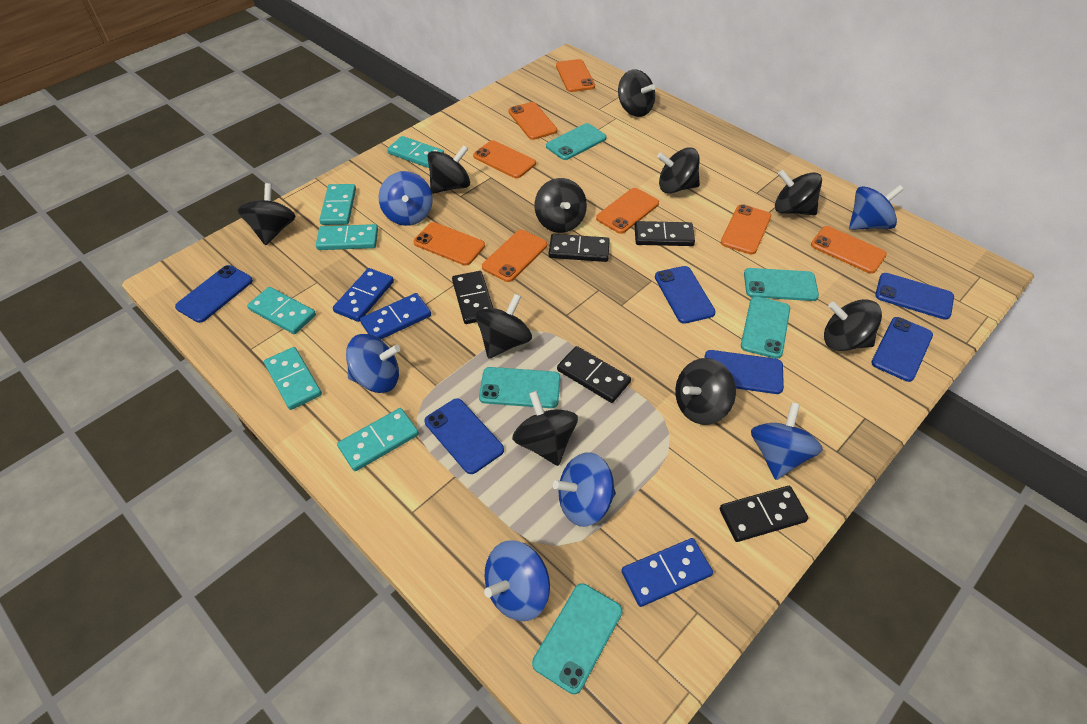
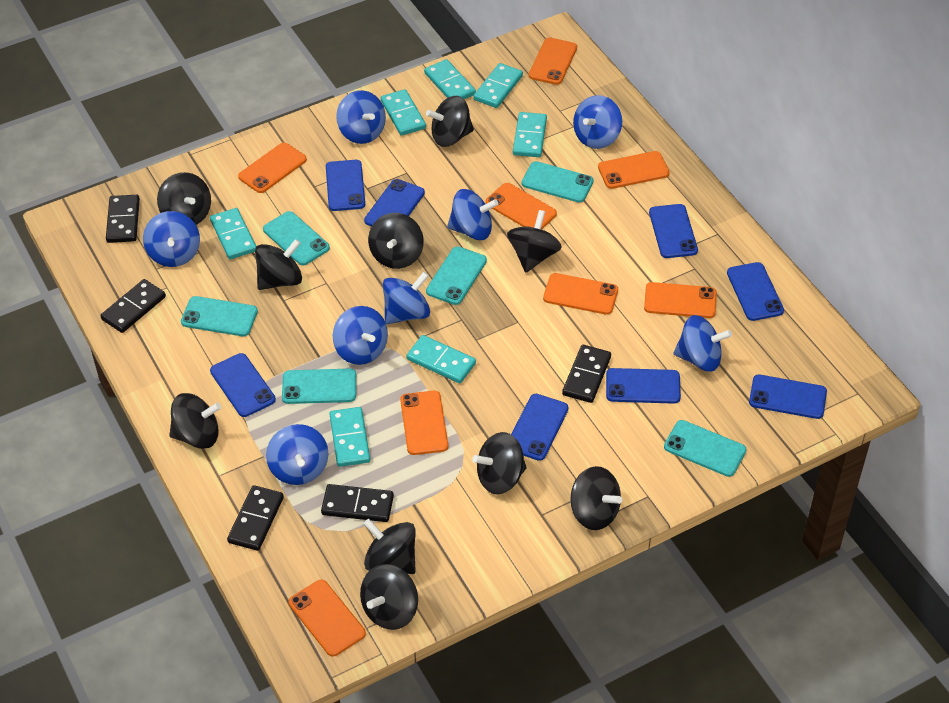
blue domino: 3 -> 0
blue phone: 6 -> 8
blue spinning top: 6 -> 8
turquoise domino: 6 -> 7
turquoise phone: 5 -> 6

